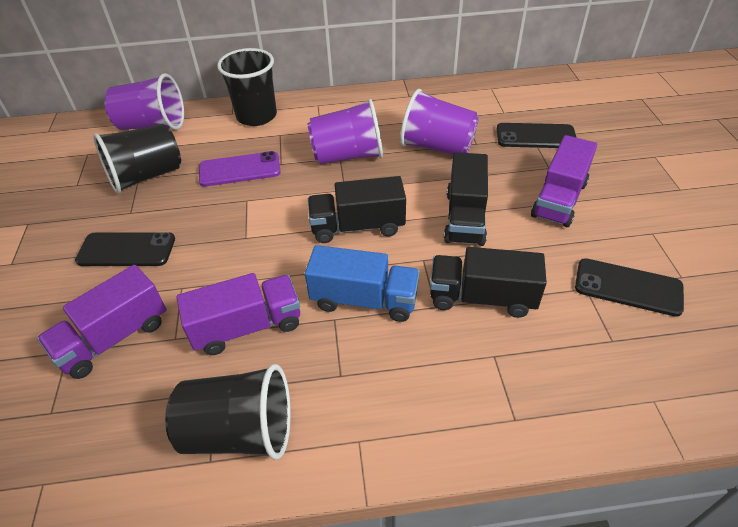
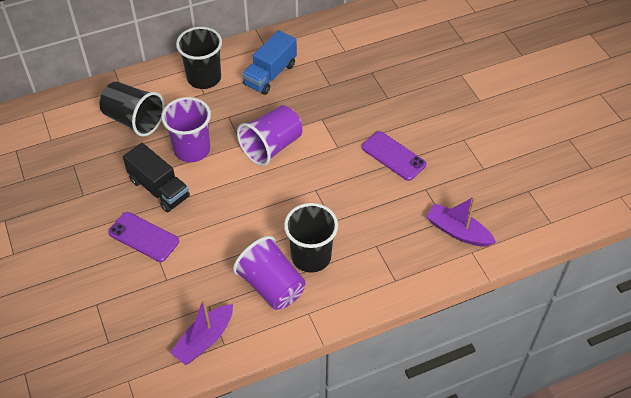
black phone: 3 -> 0
black truck: 3 -> 1
purple boat: 0 -> 2
purple phone: 1 -> 2
purple truck: 3 -> 0

